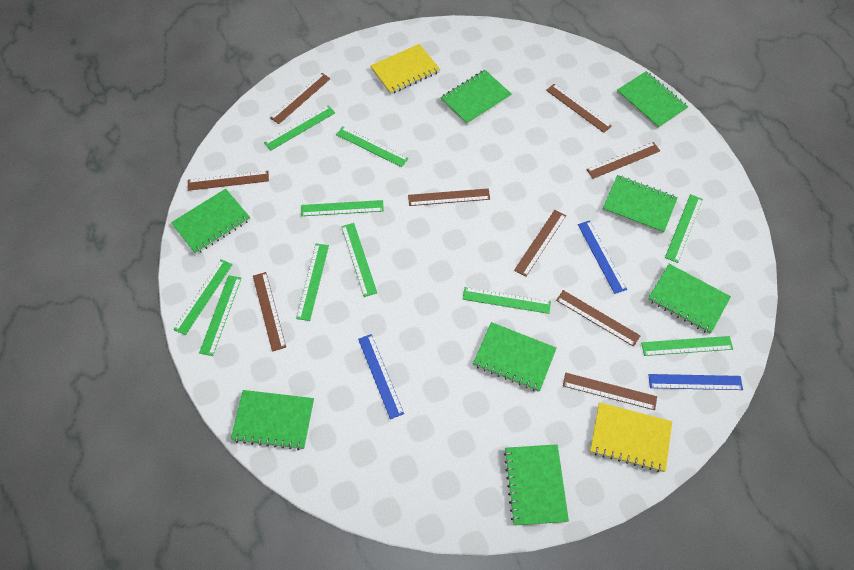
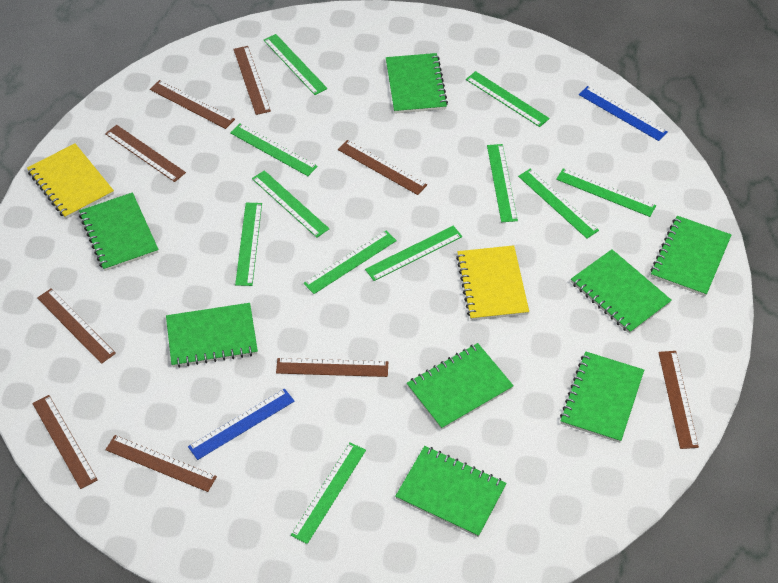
blue ruler: 3 -> 2
green ruler: 10 -> 11

